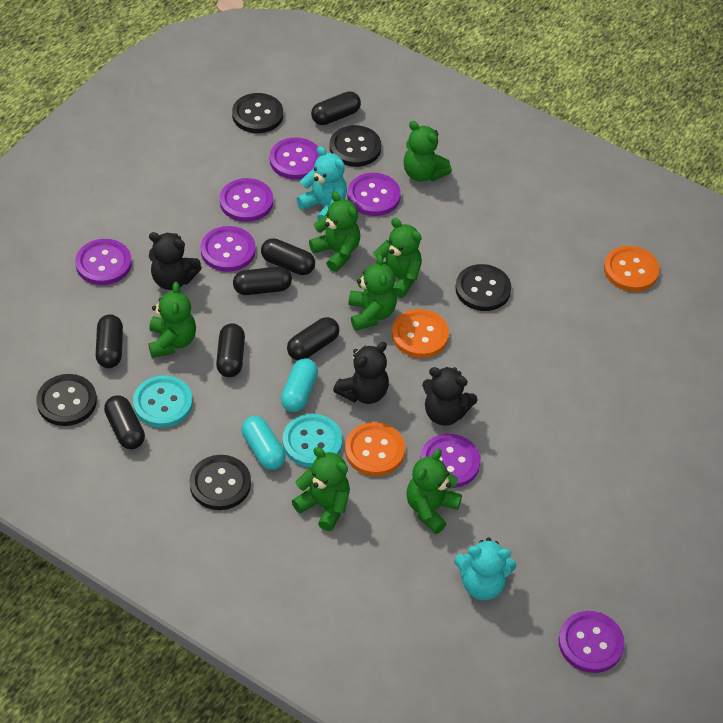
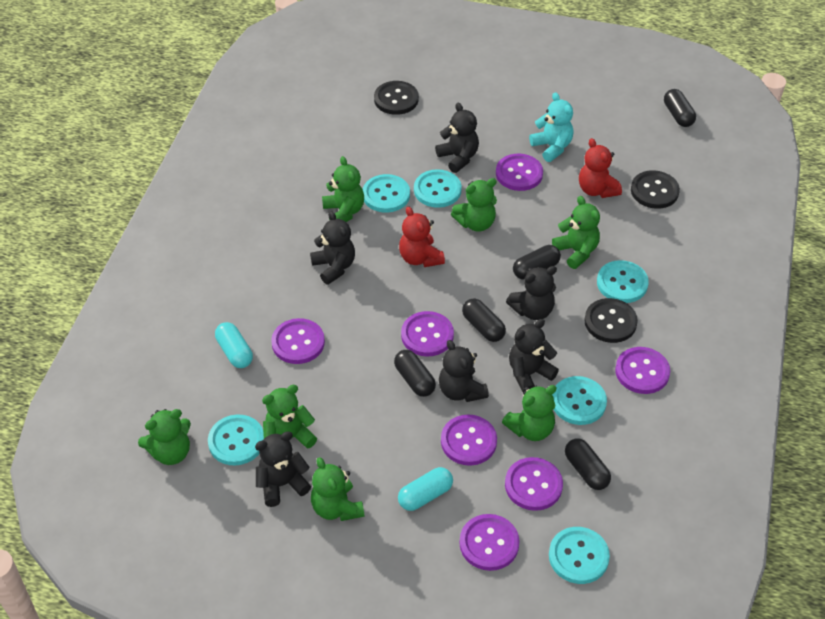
black button: 5 -> 3
black capsule: 7 -> 5
black teddy bear: 3 -> 6
orange button: 3 -> 0
red teddy bear: 0 -> 2
turquoise button: 2 -> 6
turquoise teddy bear: 2 -> 1

